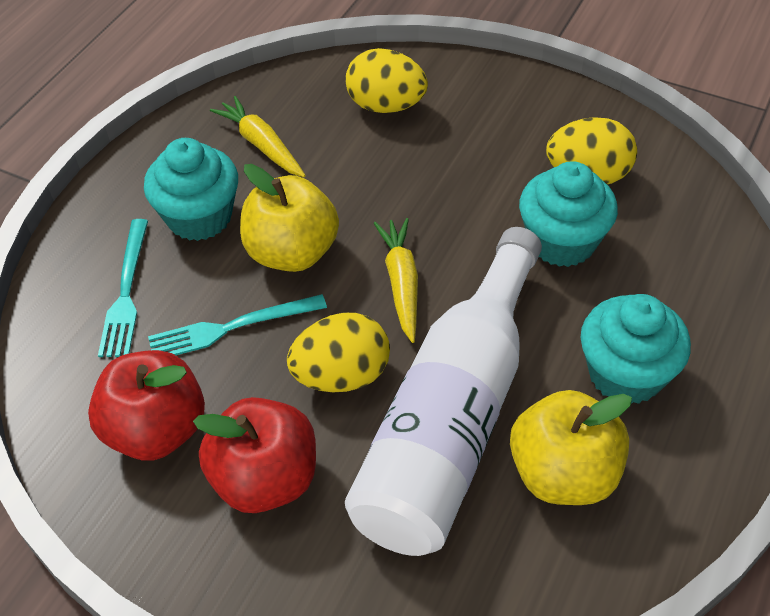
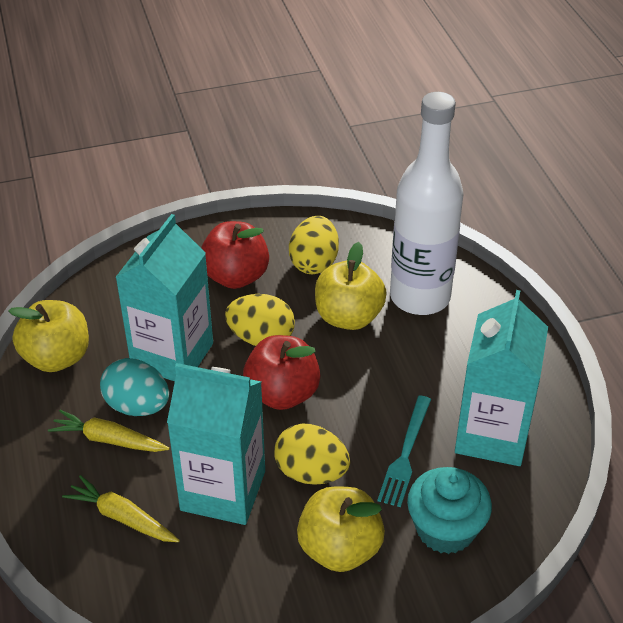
turquoise carton: 0 -> 3
turquoise cupcake: 3 -> 1
turquoise egg: 0 -> 1
turquoise fork: 2 -> 1
yellow apple: 2 -> 3

